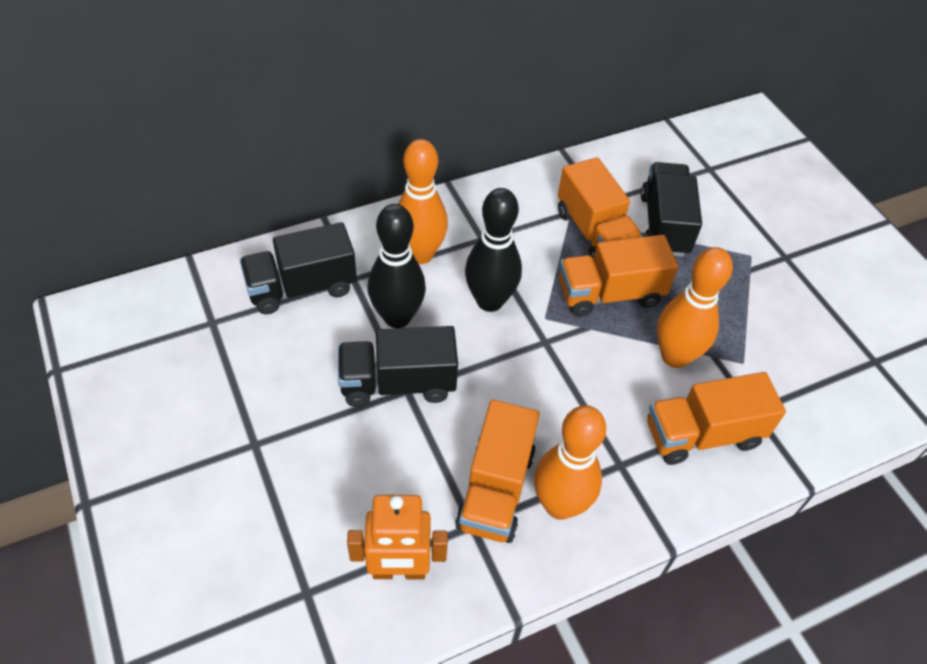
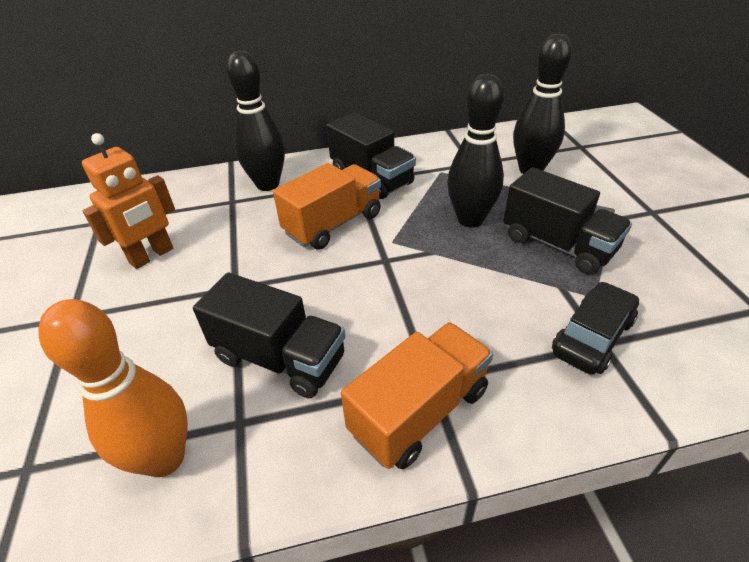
black bowling pin: 2 -> 3
black car: 0 -> 1
orange bowling pin: 3 -> 1
orange truck: 4 -> 2

